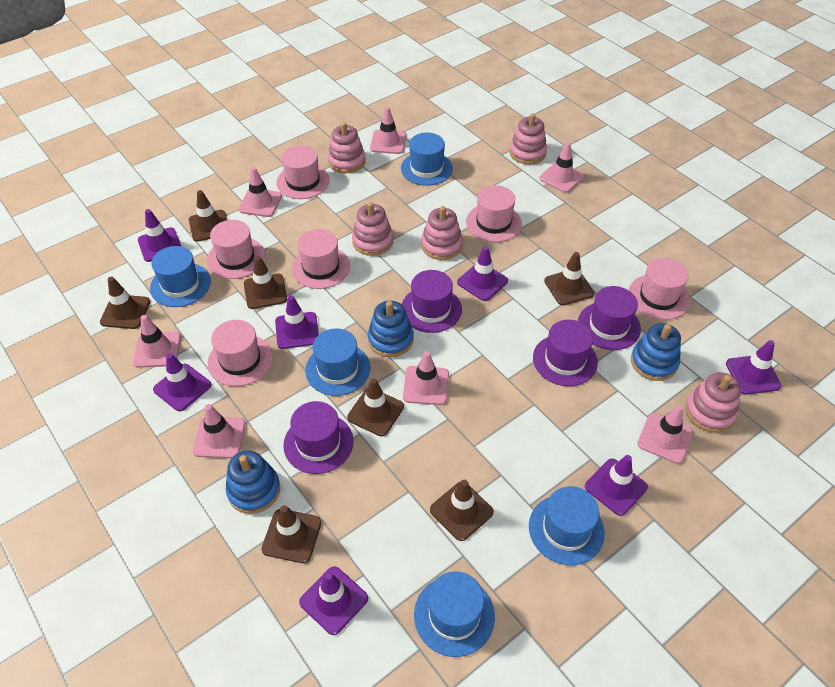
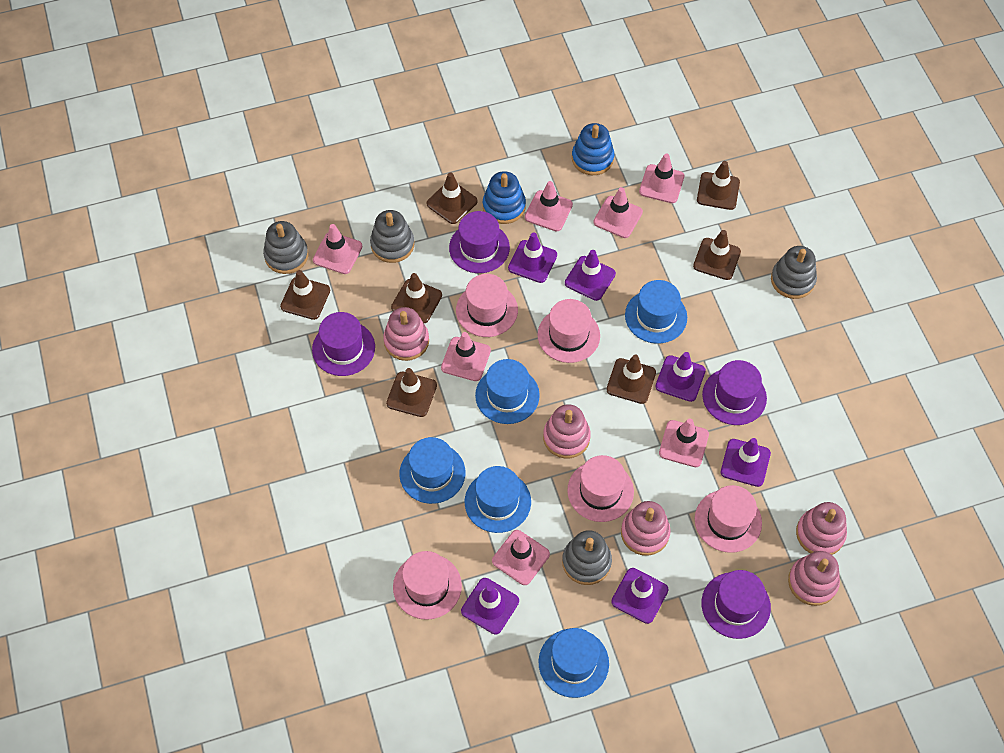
blue stacking toy: 3 -> 2
grey stacking toy: 0 -> 4
pink hat: 6 -> 5
purple traffic cone: 7 -> 6

